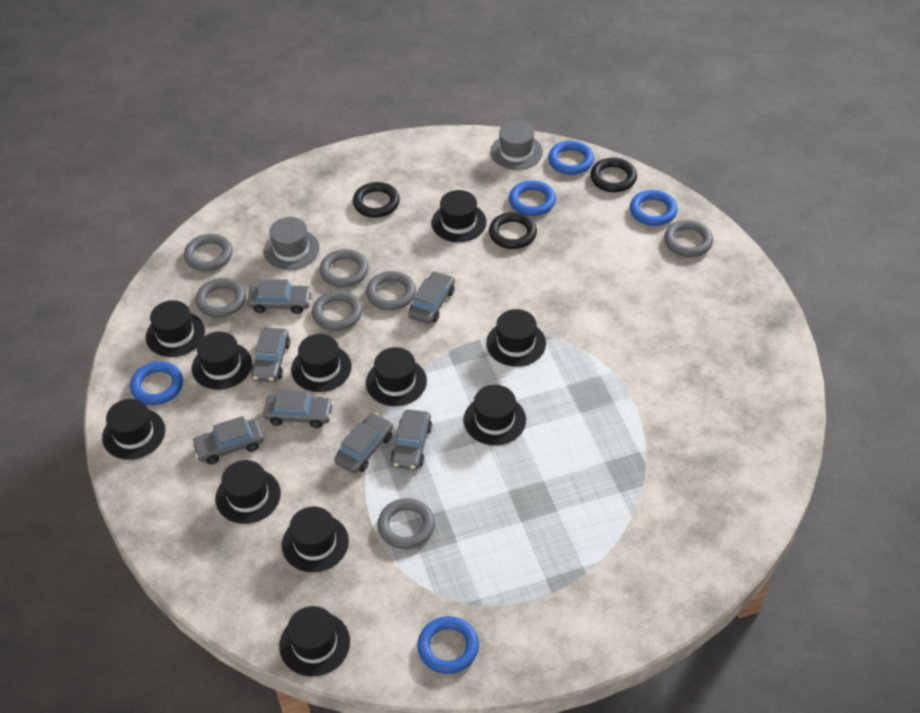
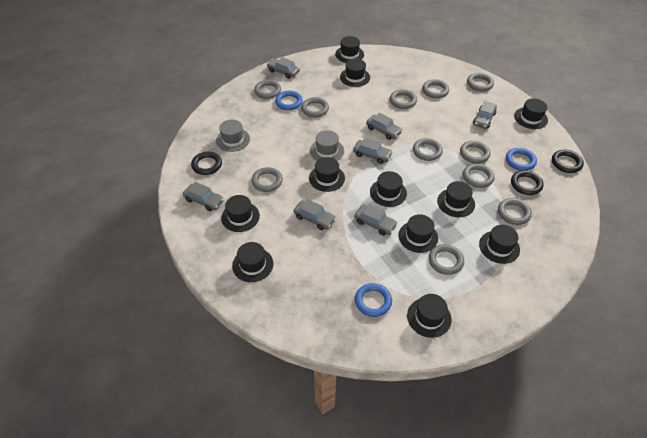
blue ring: 5 -> 3
grey ring: 7 -> 11

